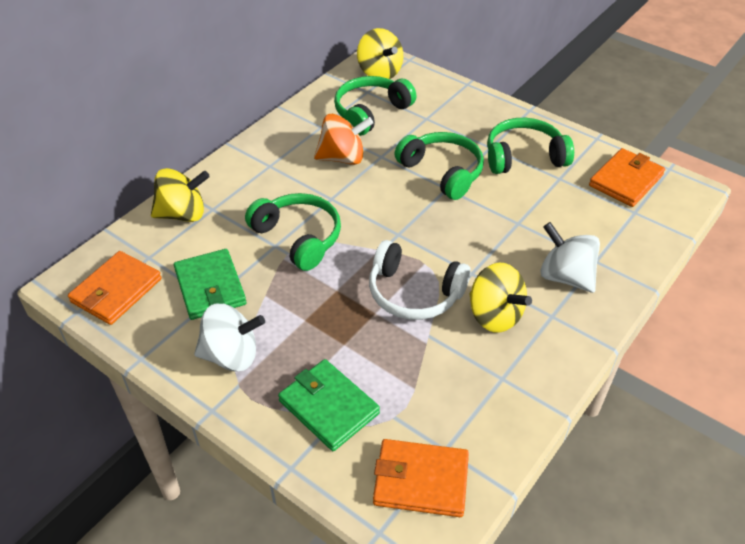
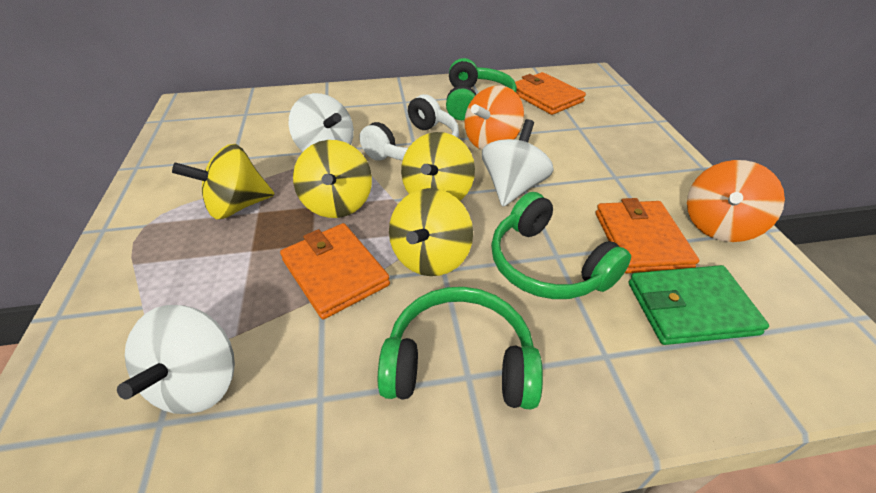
green headphones: 4 -> 3
green wallet: 2 -> 1
orange spinning top: 1 -> 2
white spinning top: 2 -> 3
yellow spinning top: 3 -> 4

